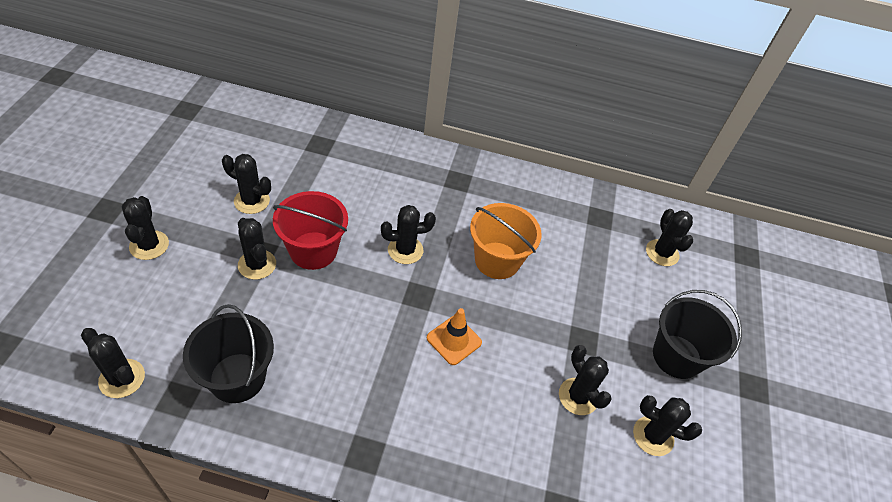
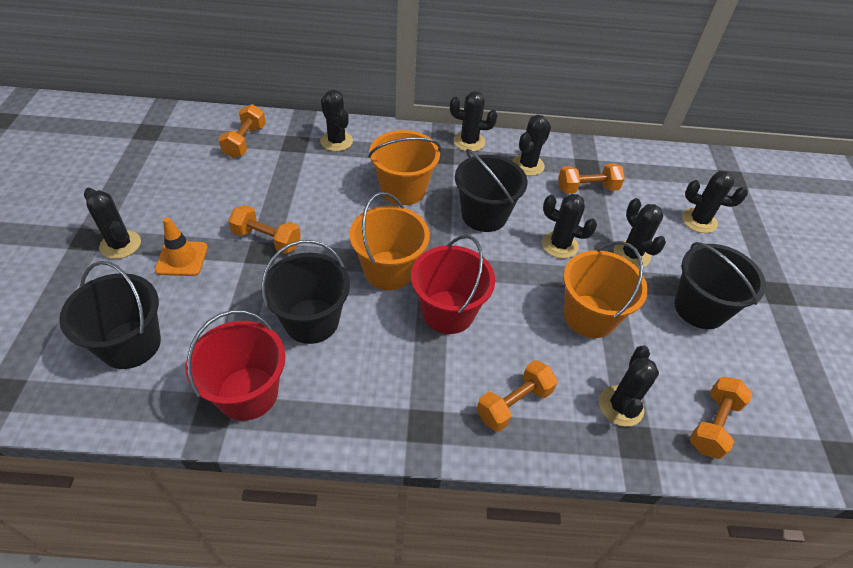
black bucket: 2 -> 4
orange bucket: 1 -> 3
orange dumbbell: 0 -> 5
red bucket: 1 -> 2

